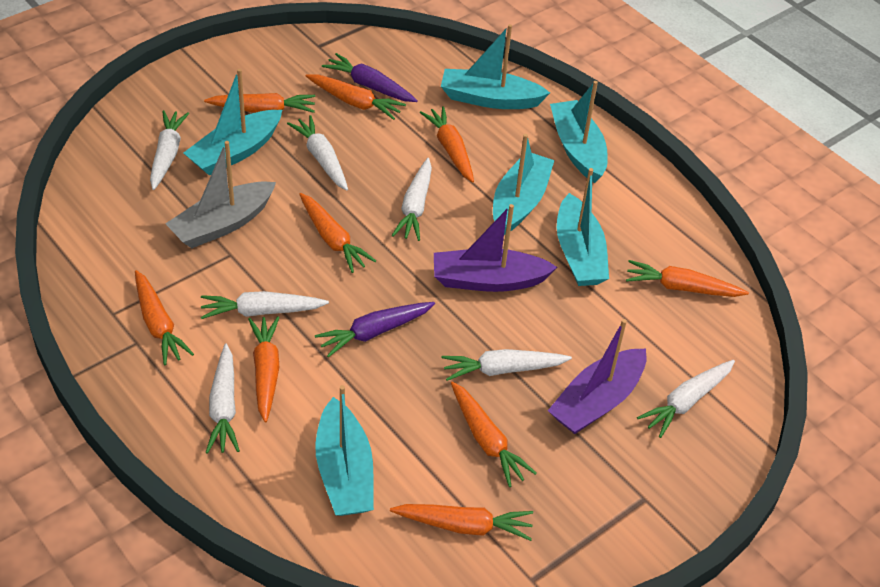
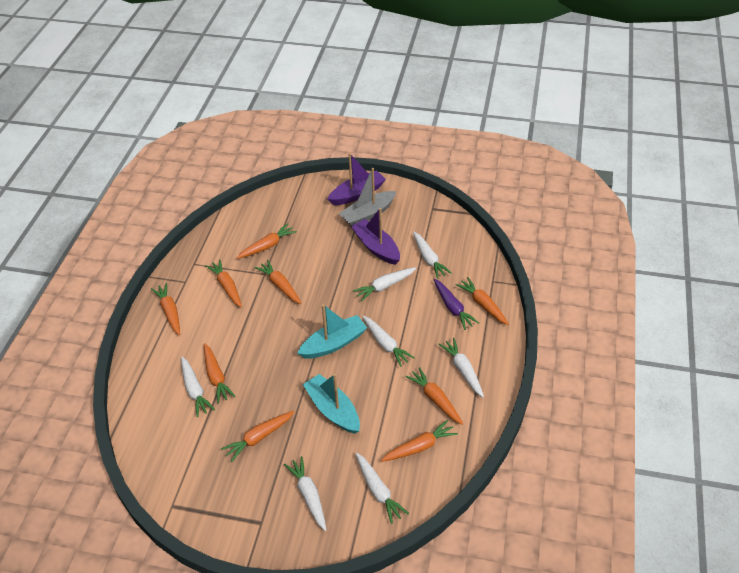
purple carrot: 2 -> 1
turquoise boat: 6 -> 2

